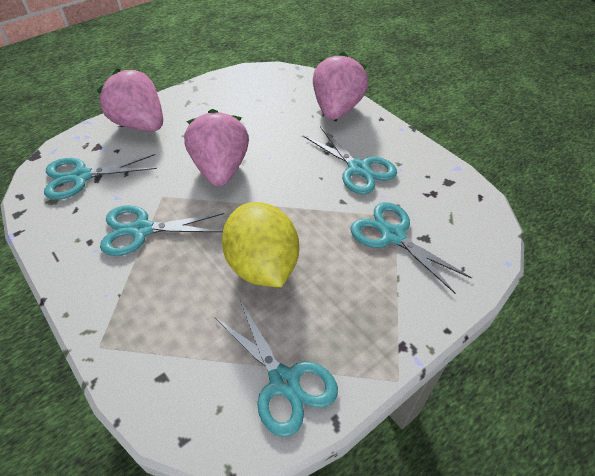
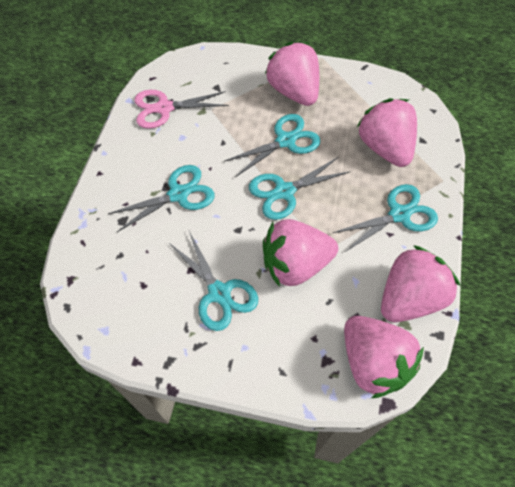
pink scissors: 0 -> 1
pink strawberry: 3 -> 5
yellow lemon: 1 -> 0

